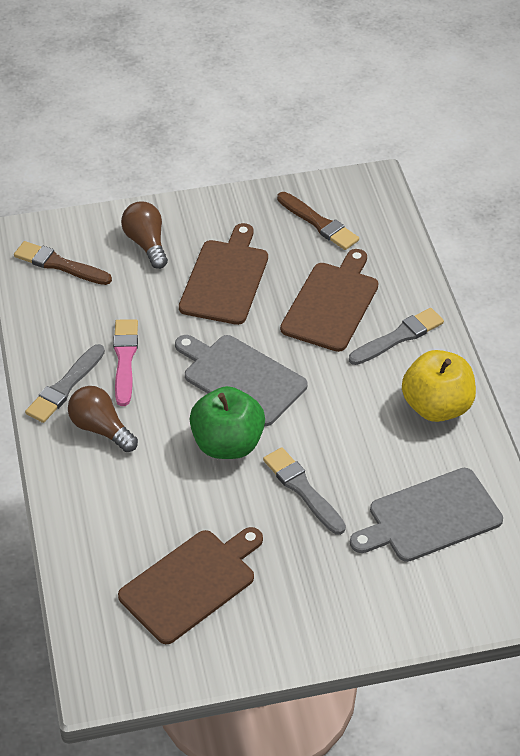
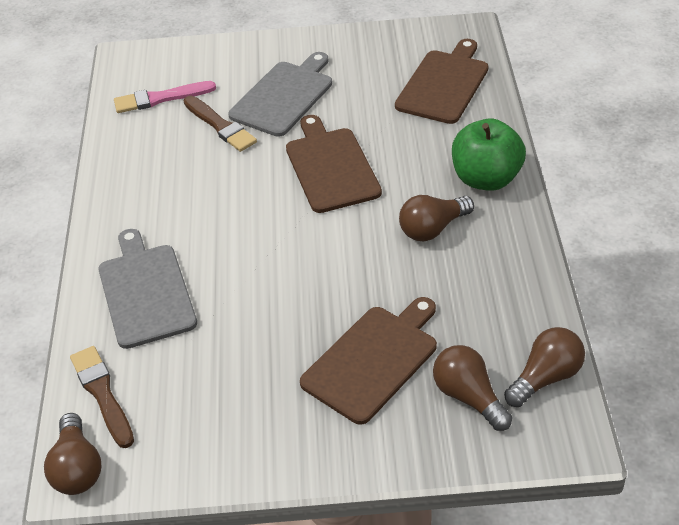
brown light bulb: 2 -> 4
grey brush: 3 -> 0
yellow apple: 1 -> 0

